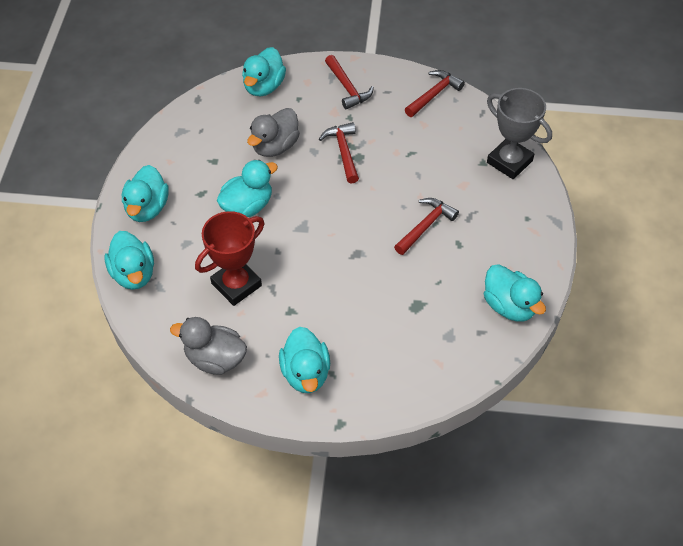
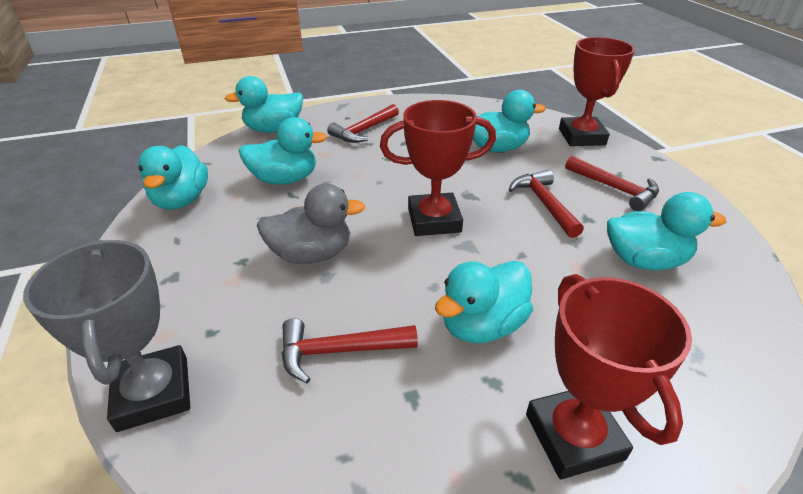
grey duck: 2 -> 1
red trophy: 1 -> 3

